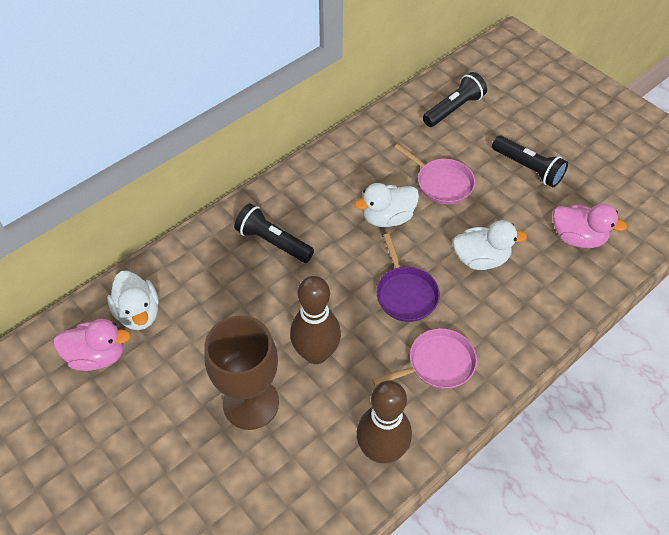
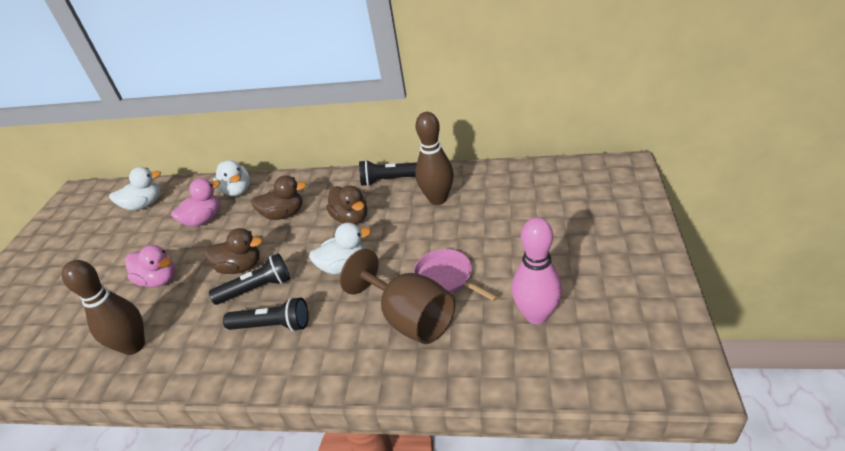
brown duck: 0 -> 3
pink bowling pin: 0 -> 1
pink pan: 2 -> 1
purple pan: 1 -> 0

